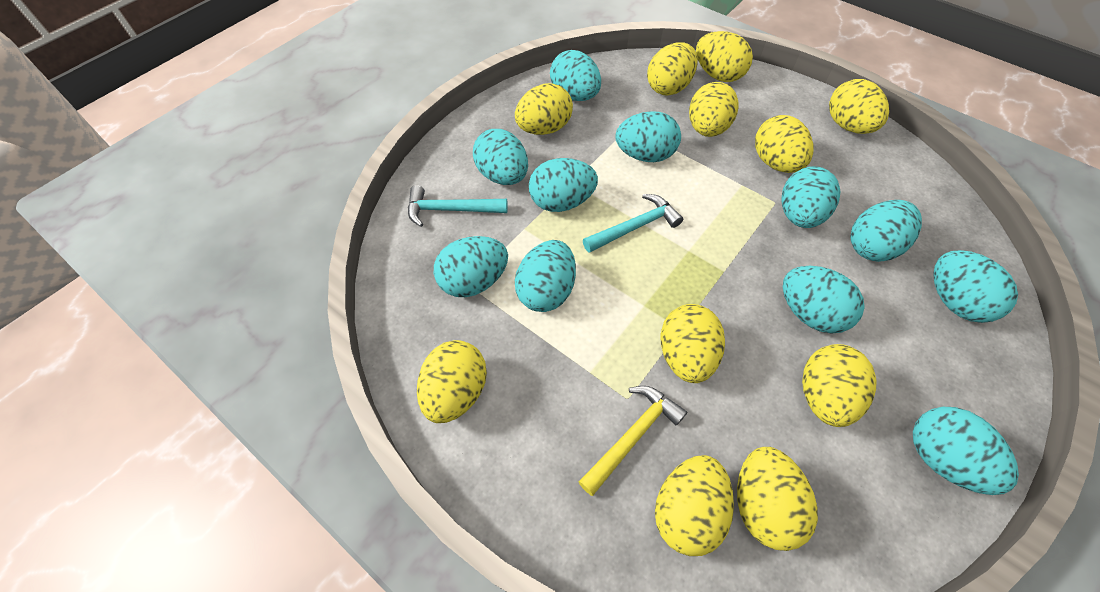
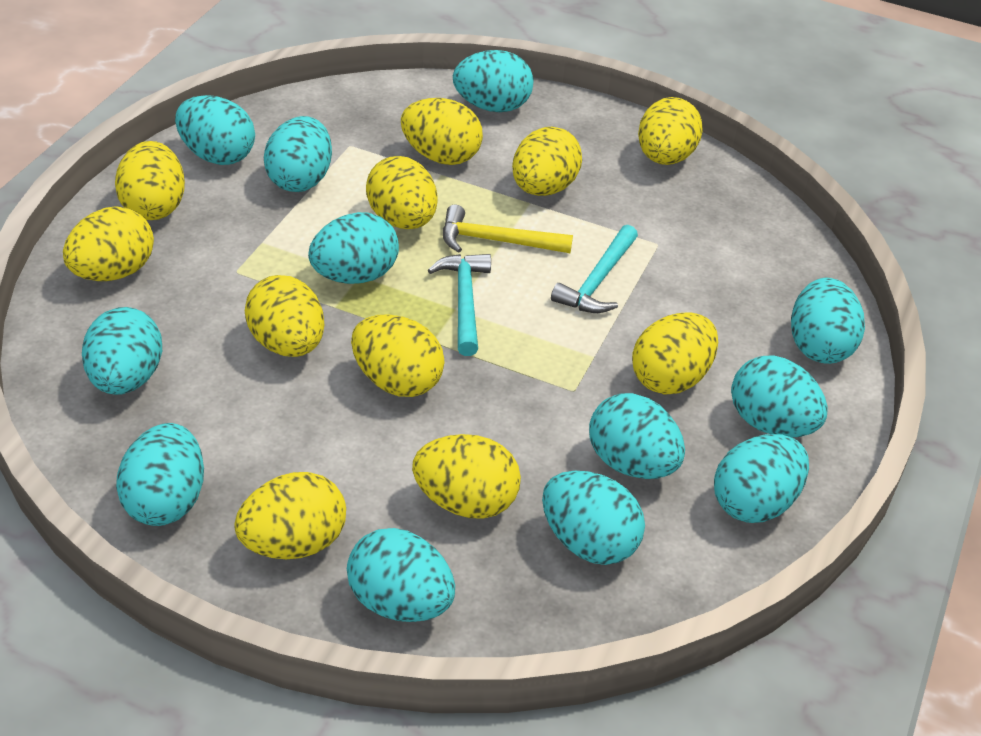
turquoise egg: 11 -> 12

